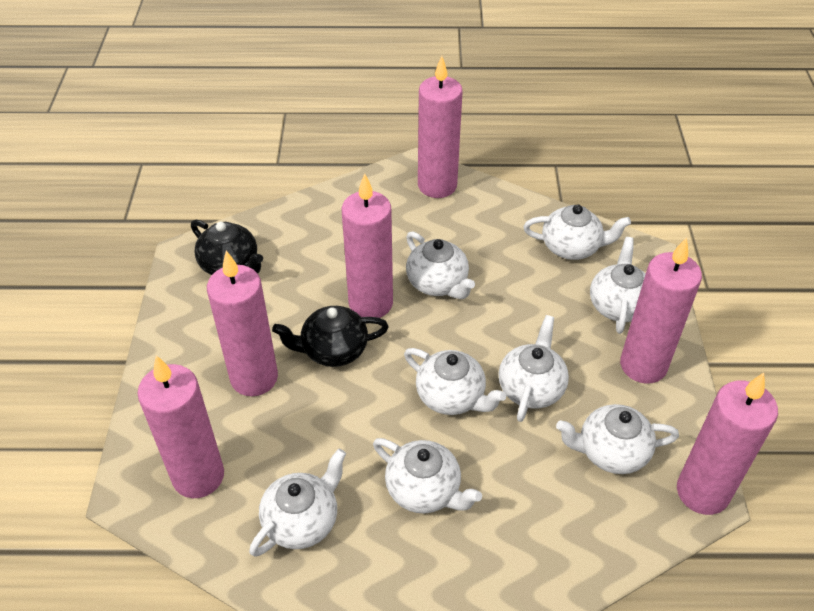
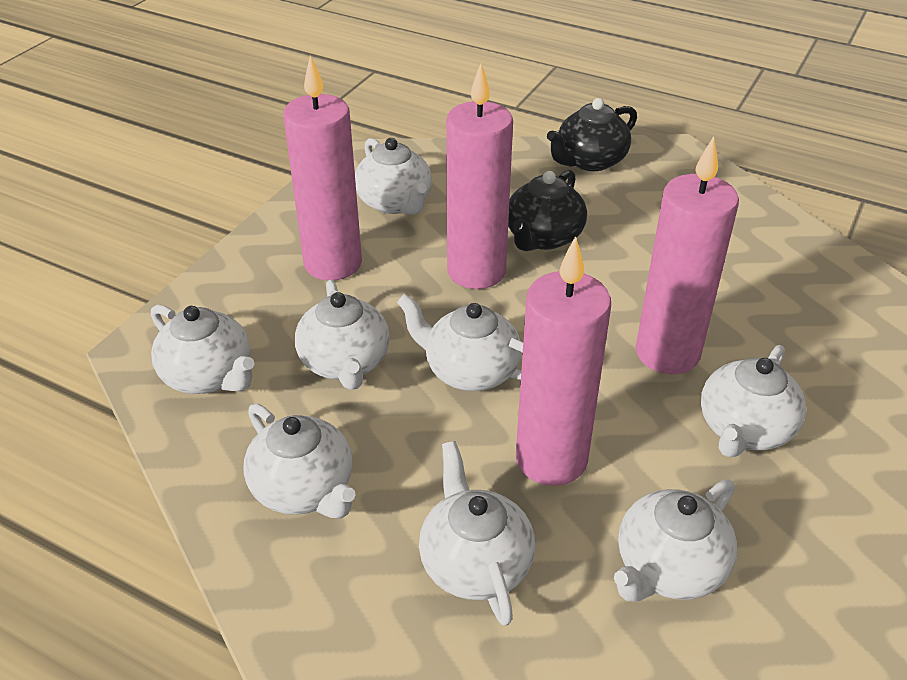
pink candle: 6 -> 4

